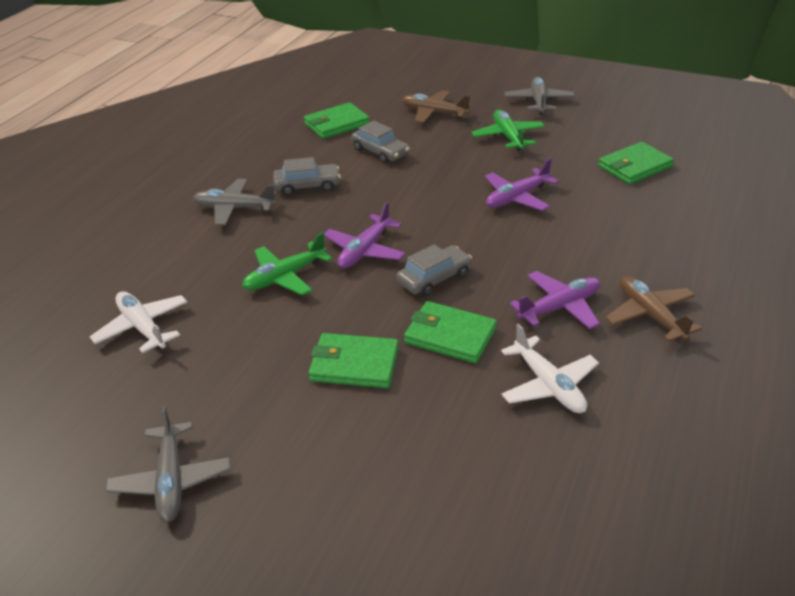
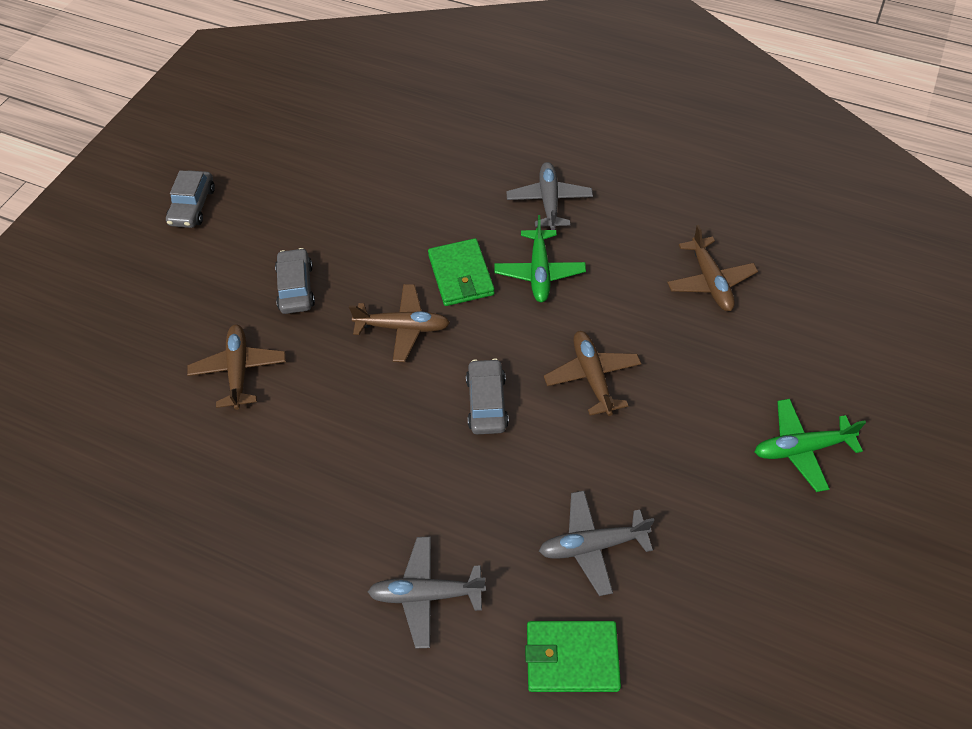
brown plane: 2 -> 4
green wallet: 4 -> 2
purple plane: 3 -> 0
white plane: 2 -> 0

